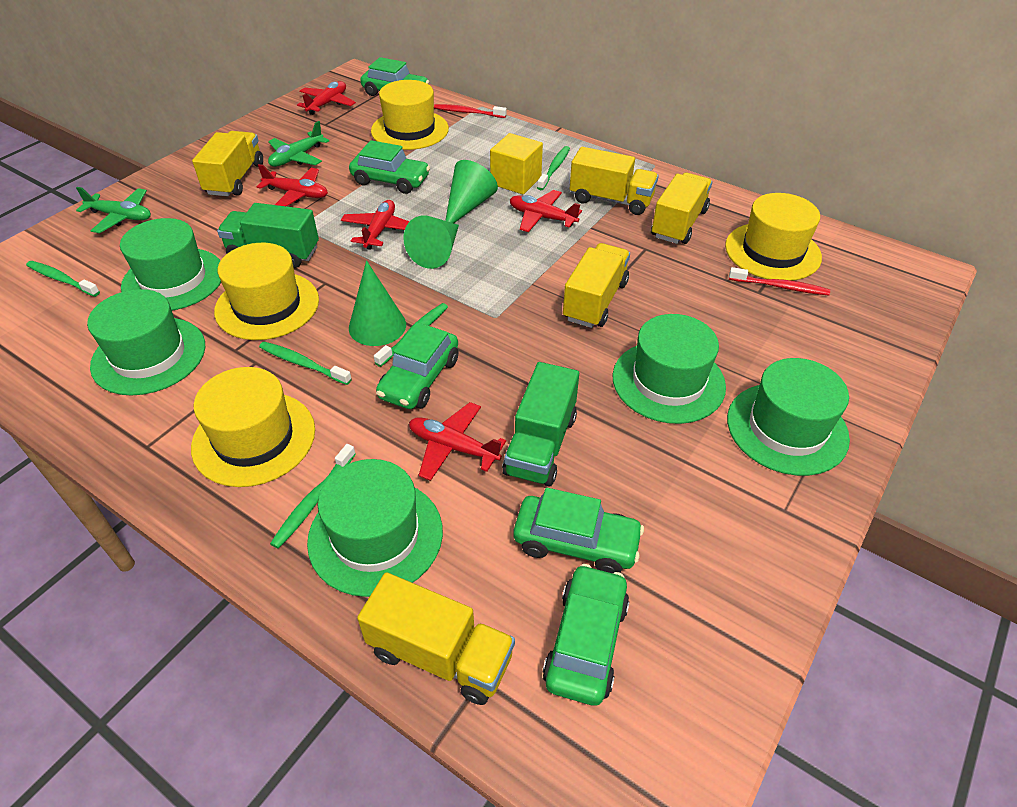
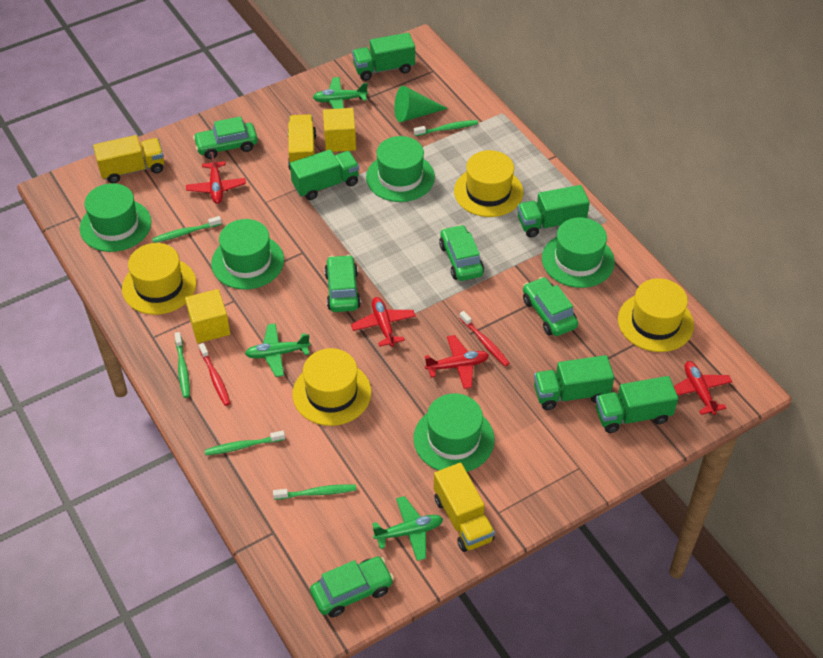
green cone: 3 -> 1
green plane: 2 -> 3
green truck: 2 -> 5
red plane: 5 -> 4
yellow cube: 1 -> 2
yellow truck: 5 -> 3

